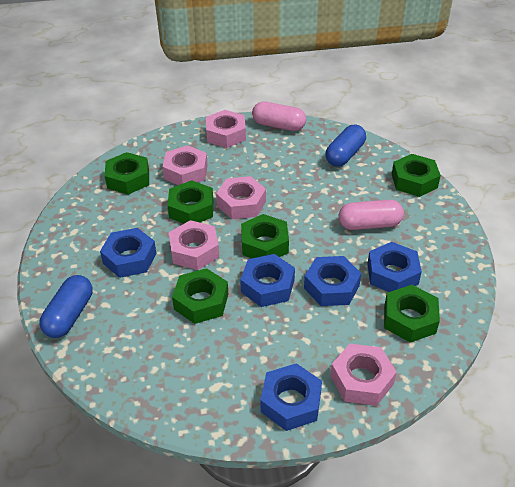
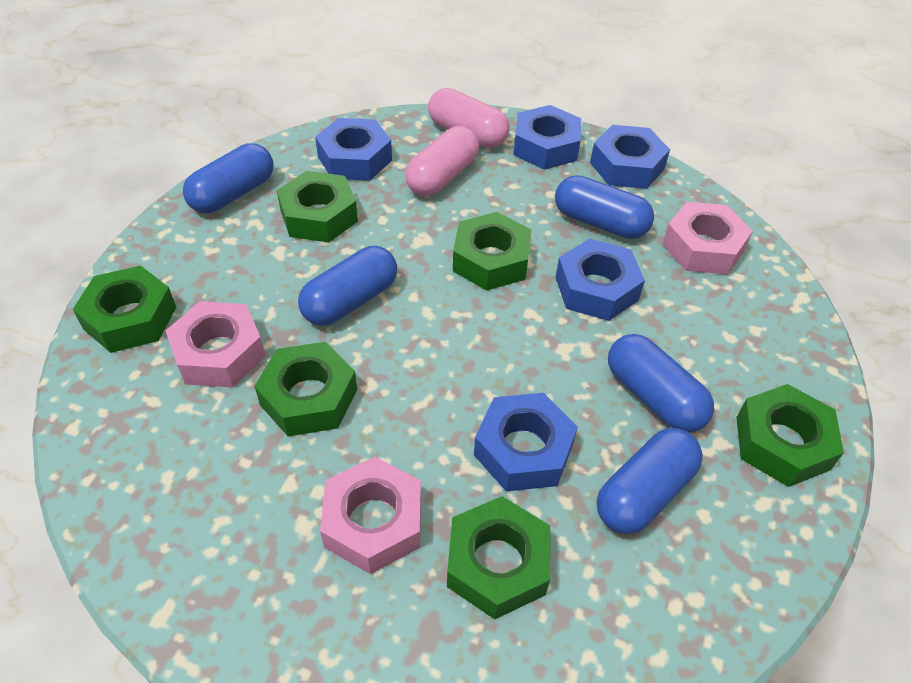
blue capsule: 2 -> 5
pink nut: 5 -> 3

